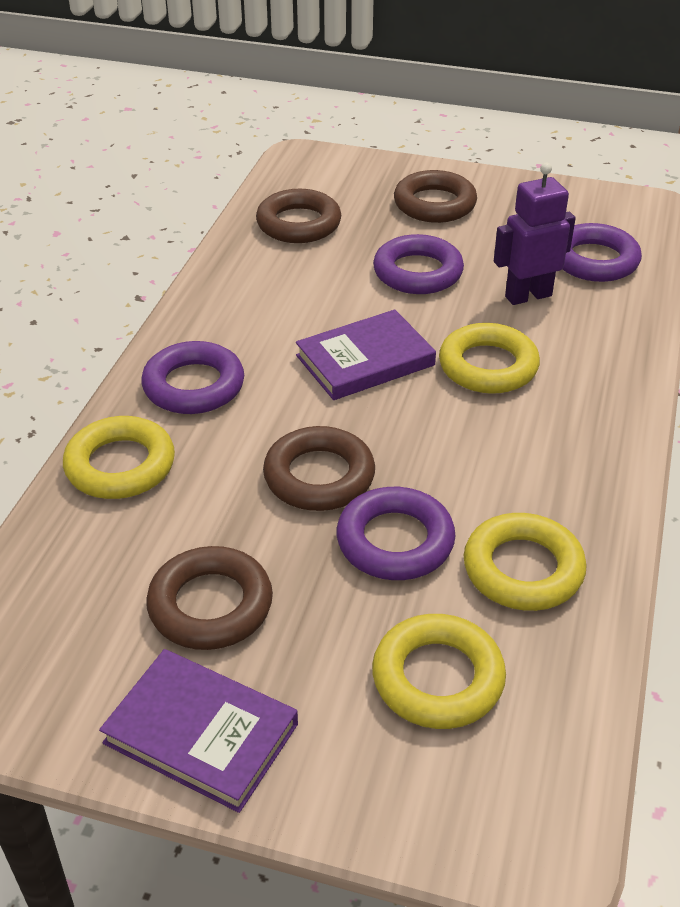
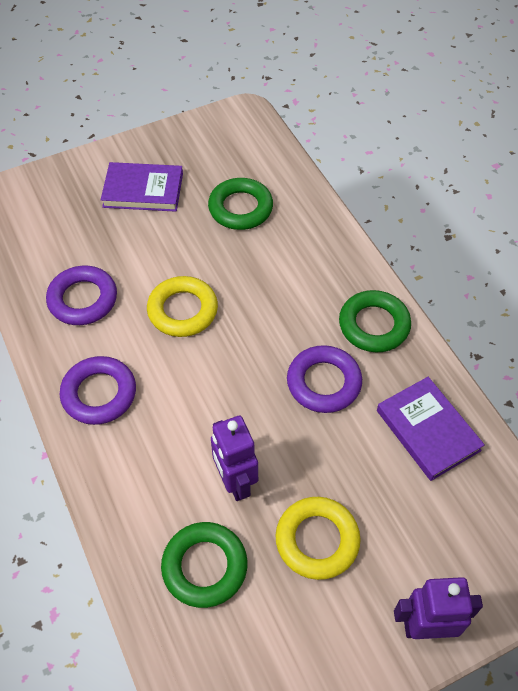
brown ring: 4 -> 0
green ring: 0 -> 3
purple ring: 4 -> 3
purple robot: 1 -> 2
yellow ring: 4 -> 2

